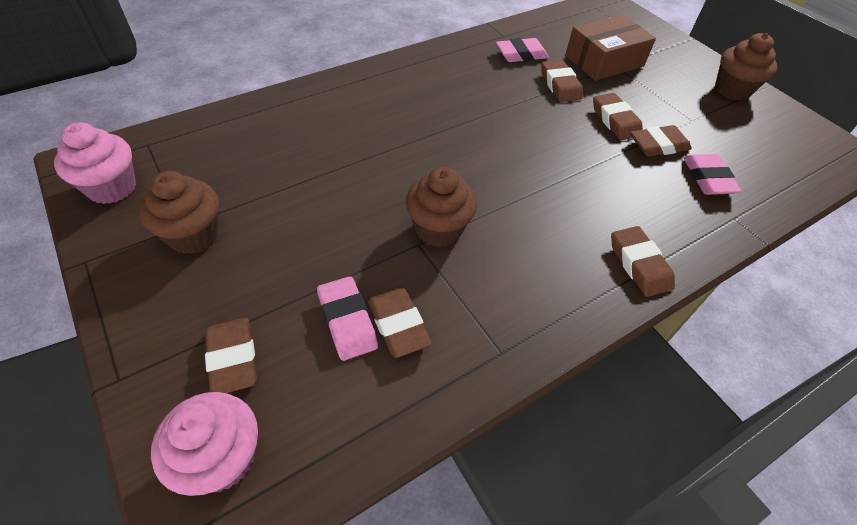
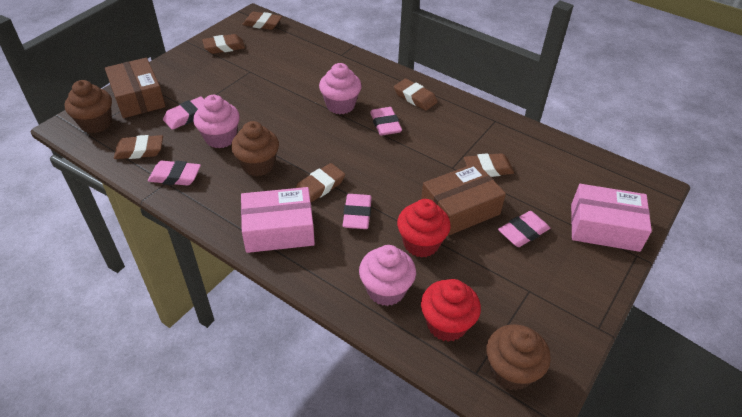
brown box: 1 -> 2
pink box: 0 -> 2
pink cupcake: 2 -> 3
pink eraser: 3 -> 5
red cupcake: 0 -> 2

